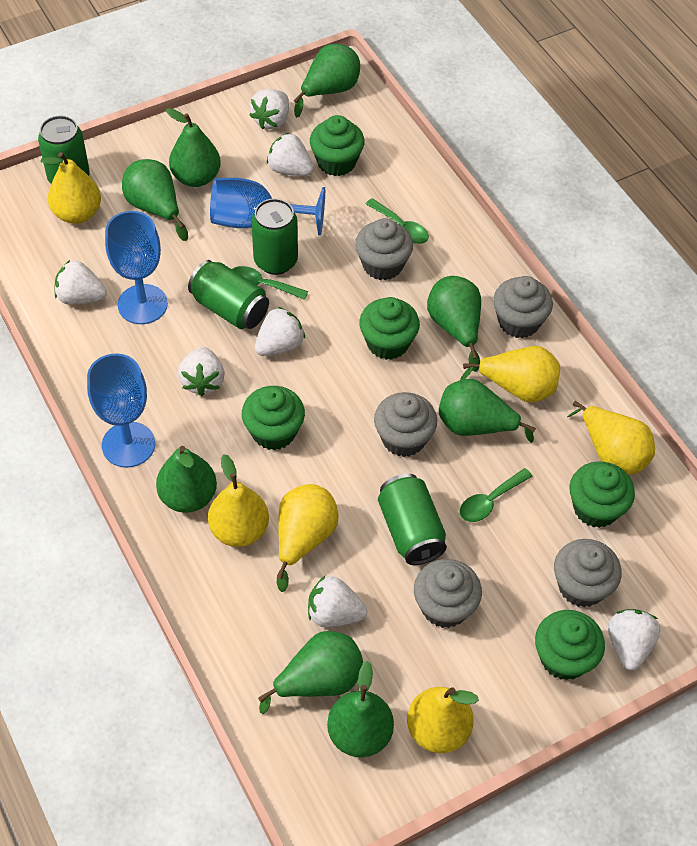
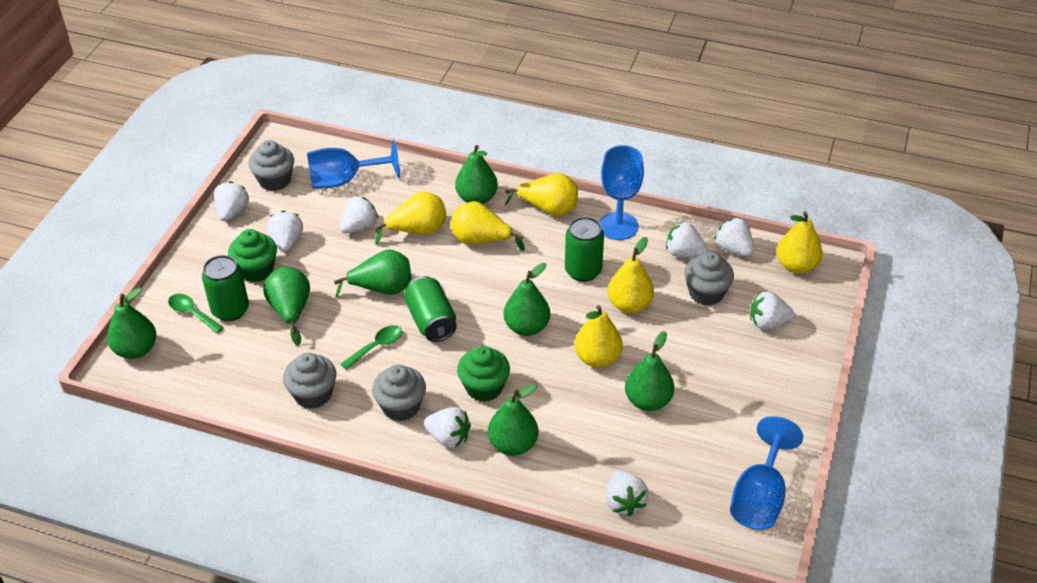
green can: 4 -> 3
green cupcake: 5 -> 2
green pear: 8 -> 7
green spoon: 3 -> 2
grey cupcake: 5 -> 4
white strawberry: 7 -> 8

